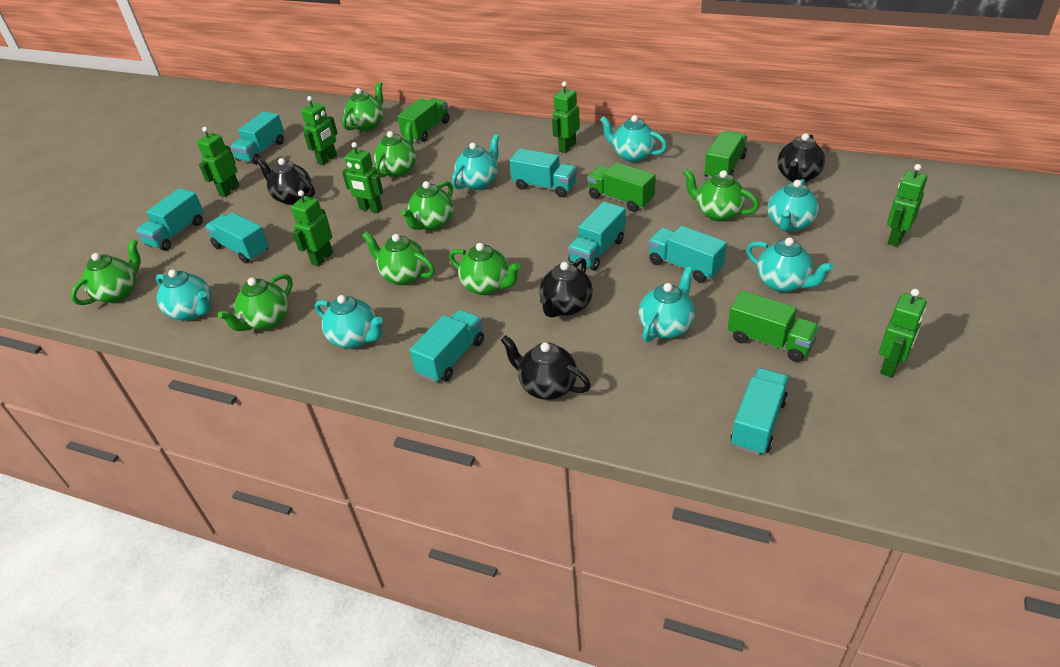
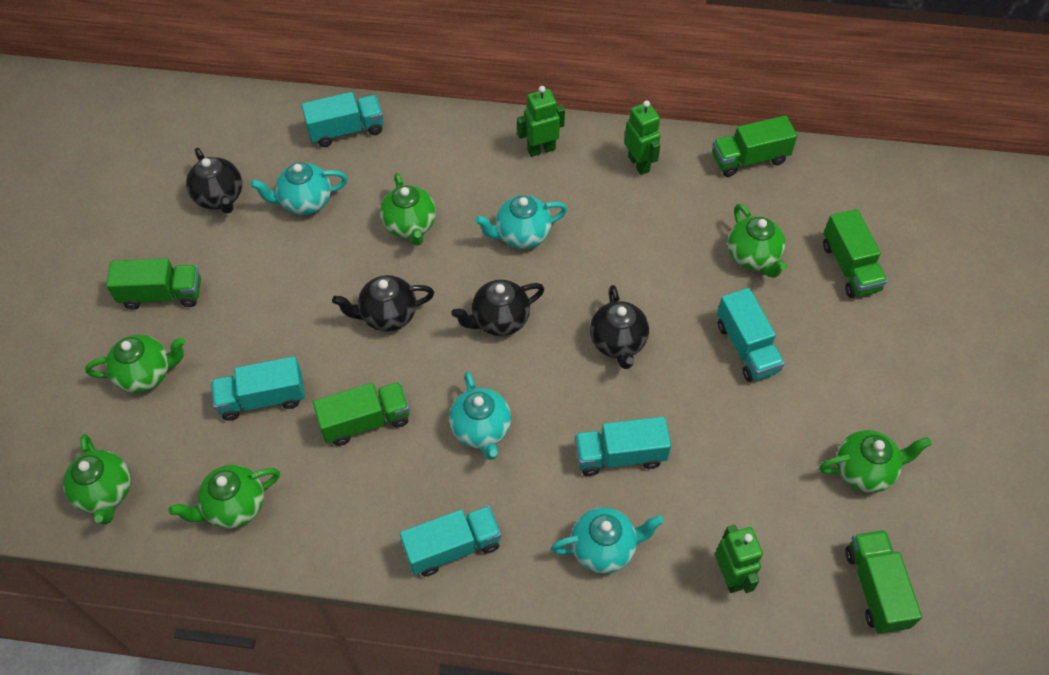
green robot: 7 -> 3
green teapot: 8 -> 6
green truck: 4 -> 5
turquoise teapot: 7 -> 4
turquoise truck: 8 -> 5

